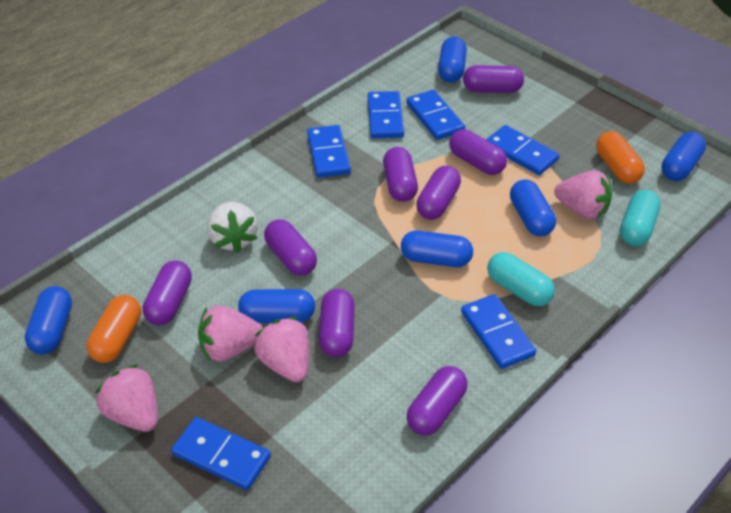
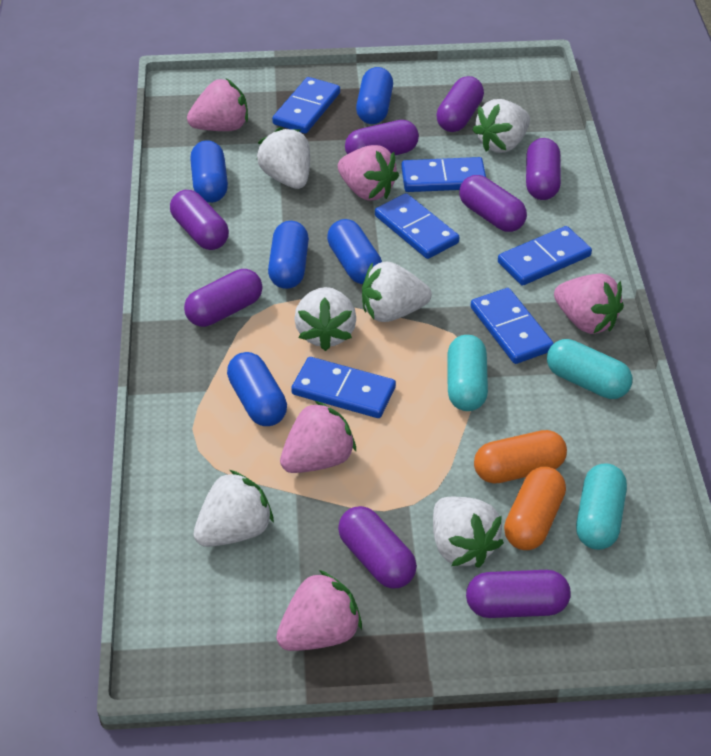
blue capsule: 6 -> 5
pink strawberry: 4 -> 5
turquoise capsule: 2 -> 3
white strawberry: 1 -> 6

